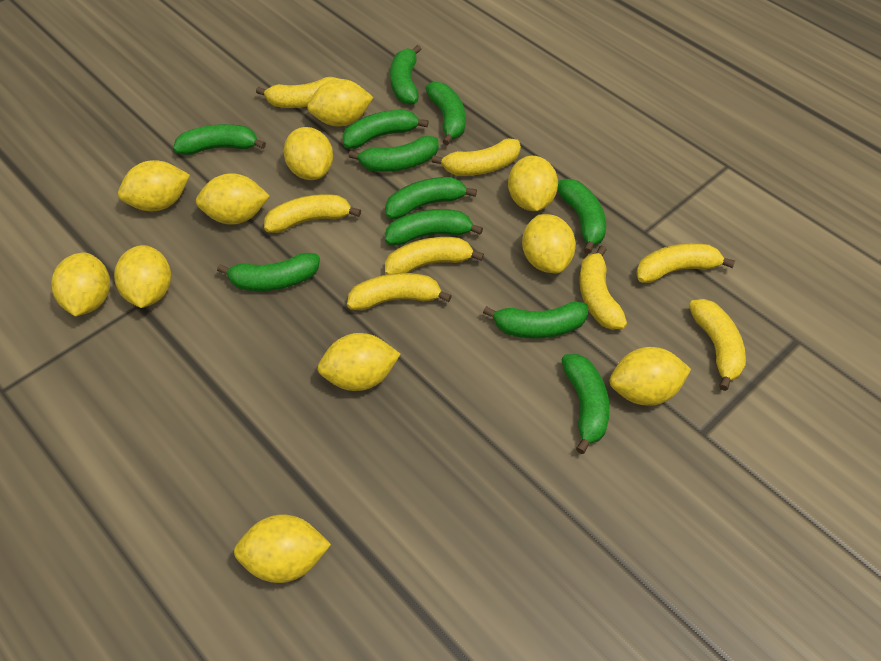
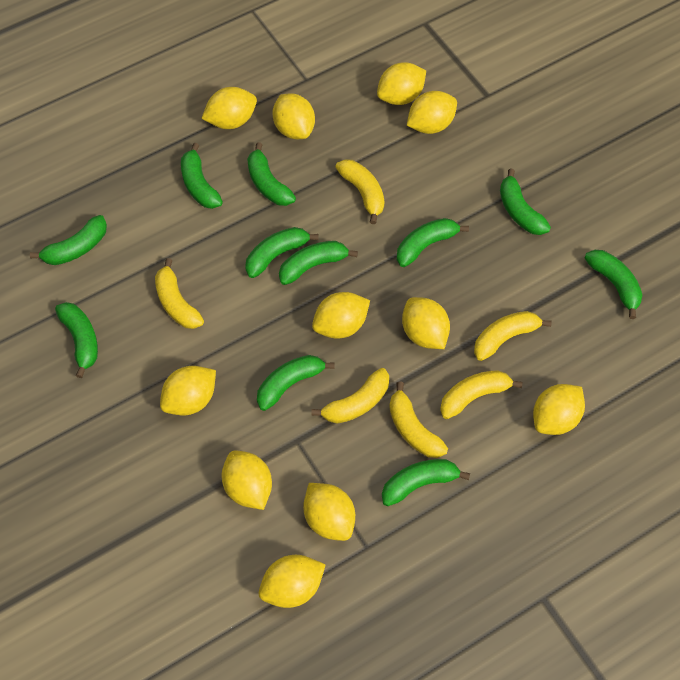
yellow banana: 8 -> 6

